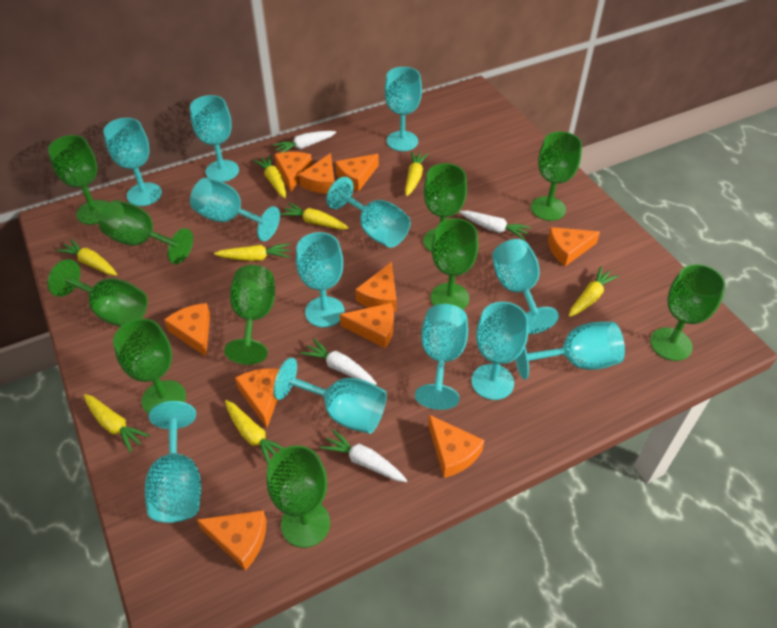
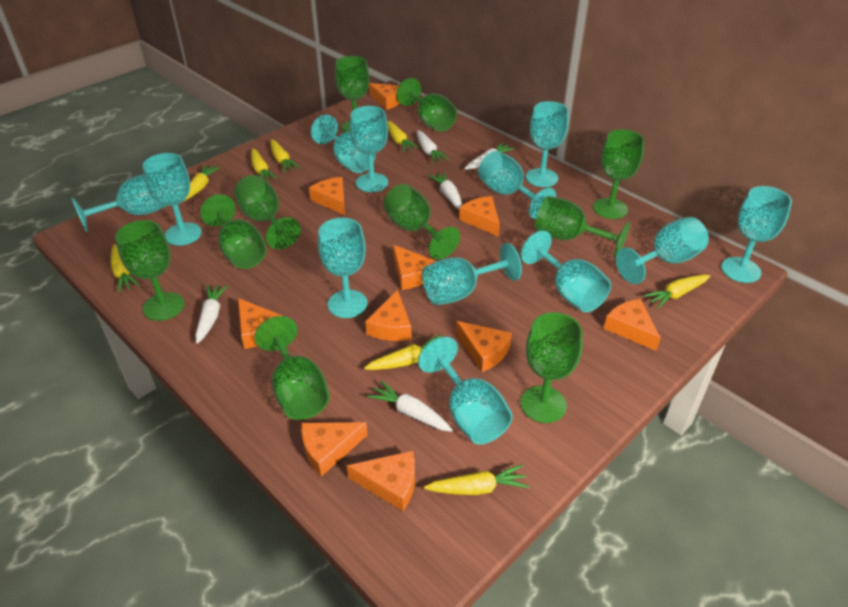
white carrot: 4 -> 5

